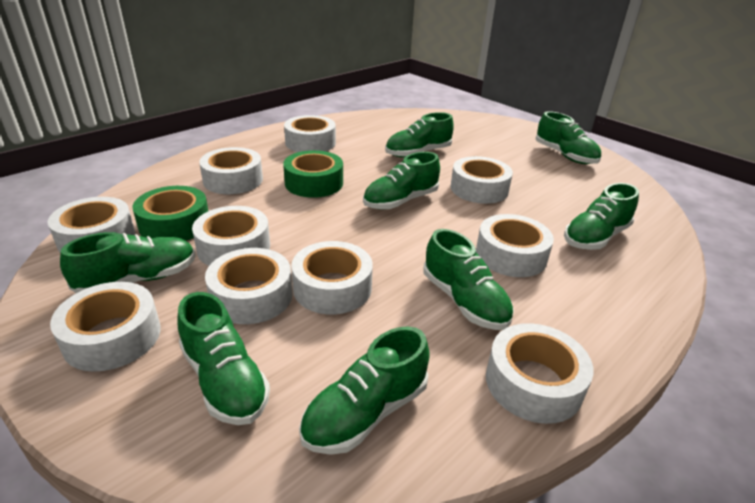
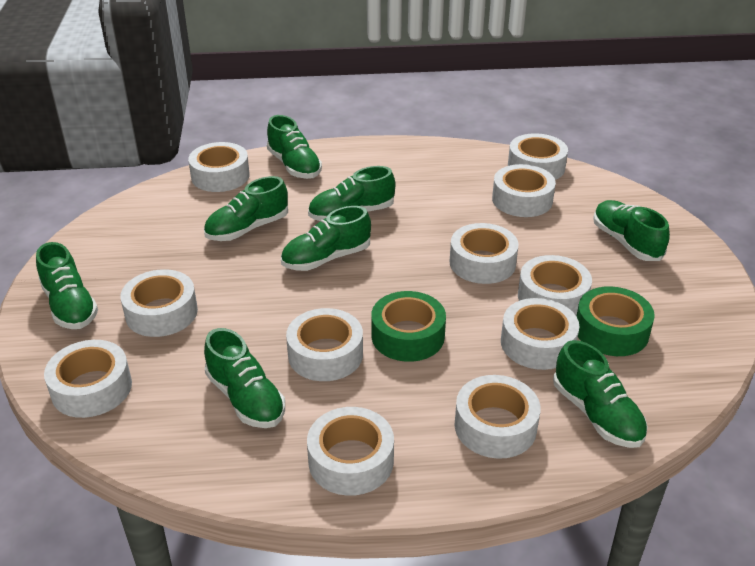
white tape: 10 -> 11

